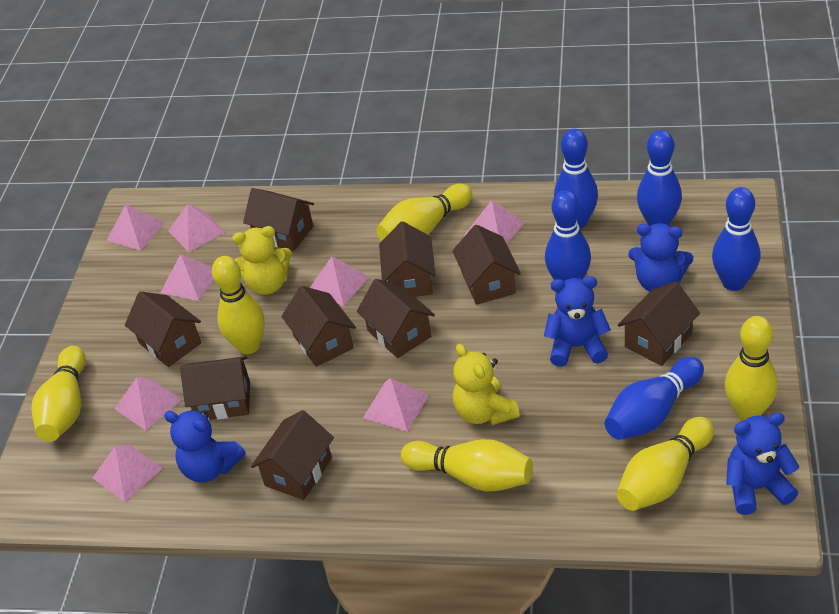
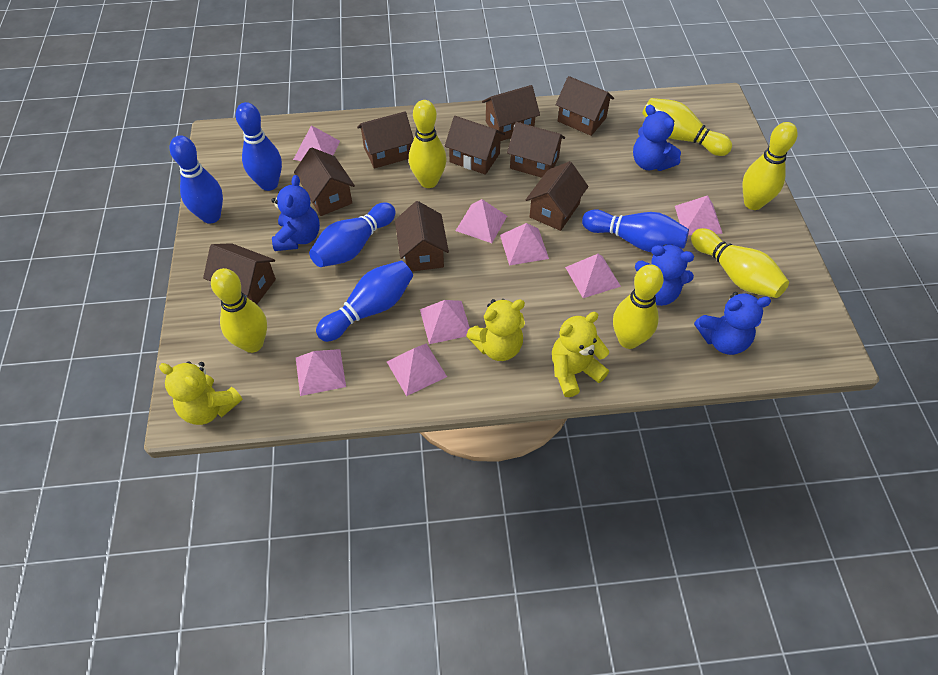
yellow teddy bear: 2 -> 3

